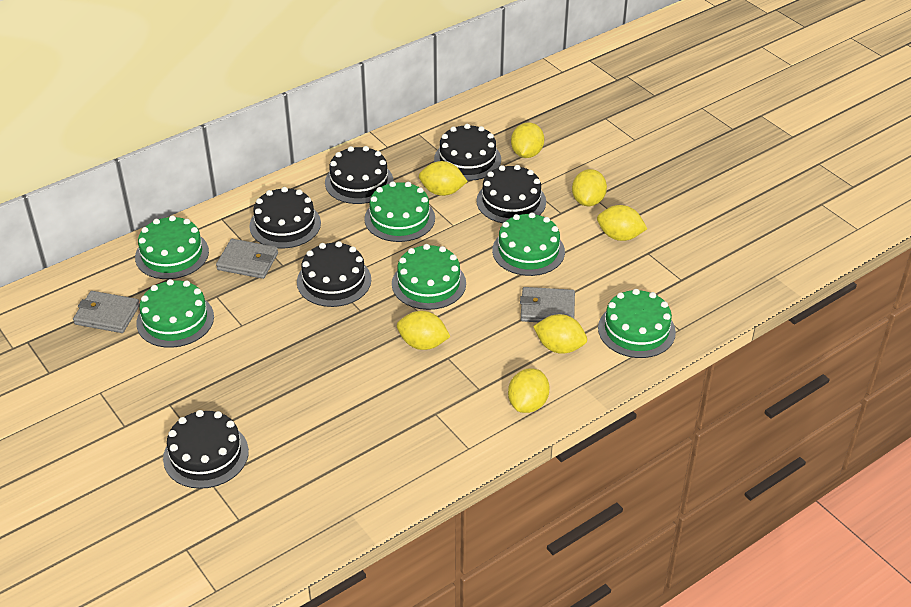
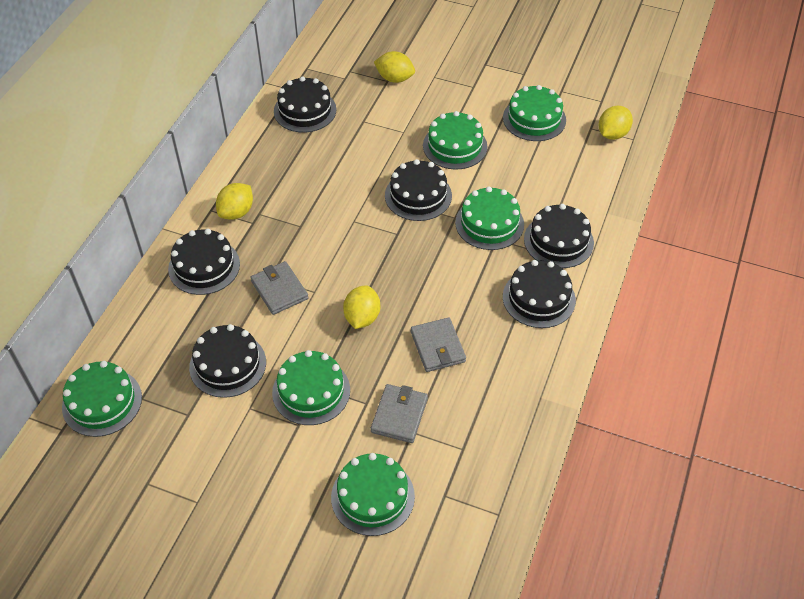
yellow lemon: 7 -> 4

